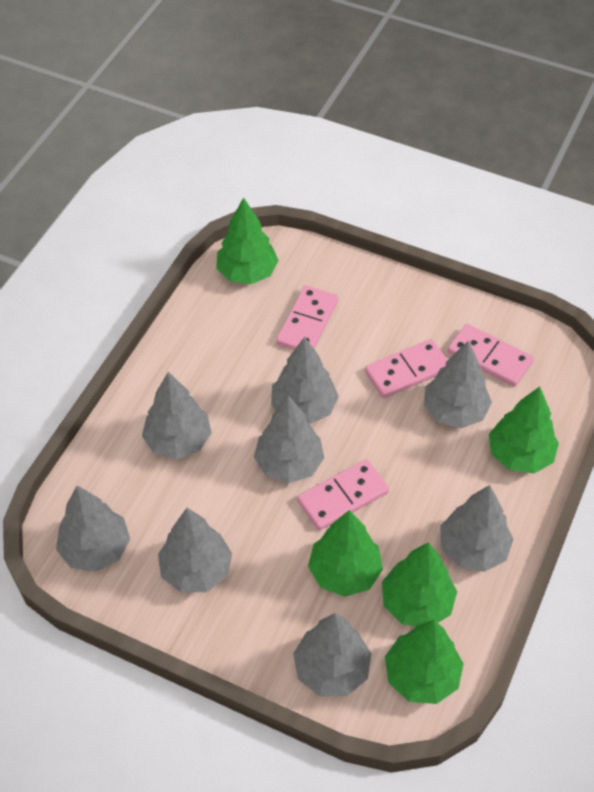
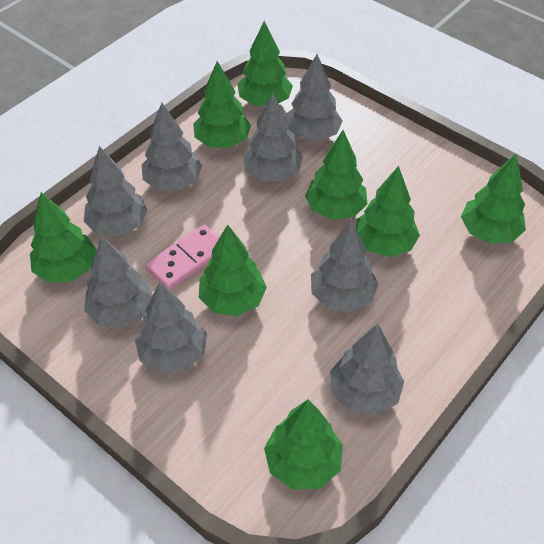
green tree: 5 -> 8
pink domino: 4 -> 1

